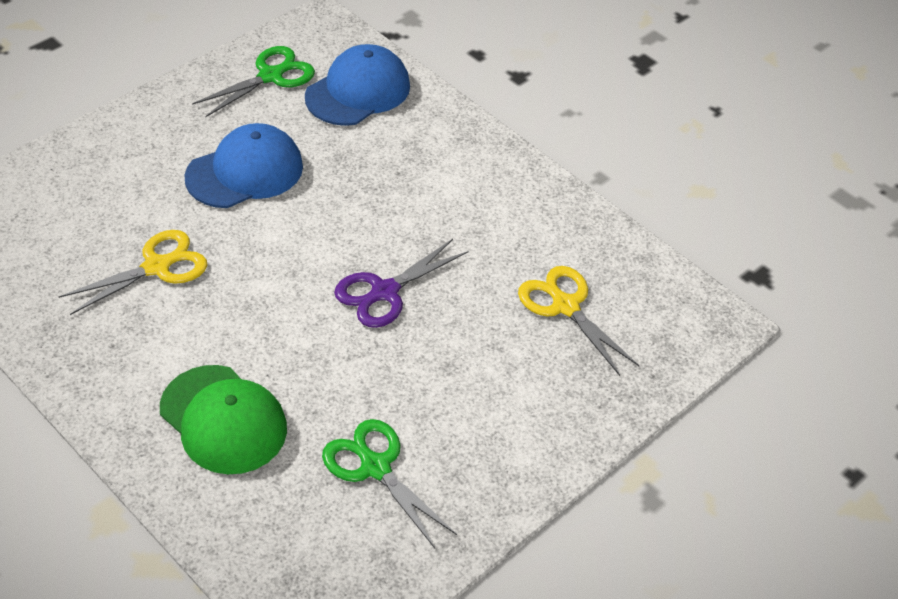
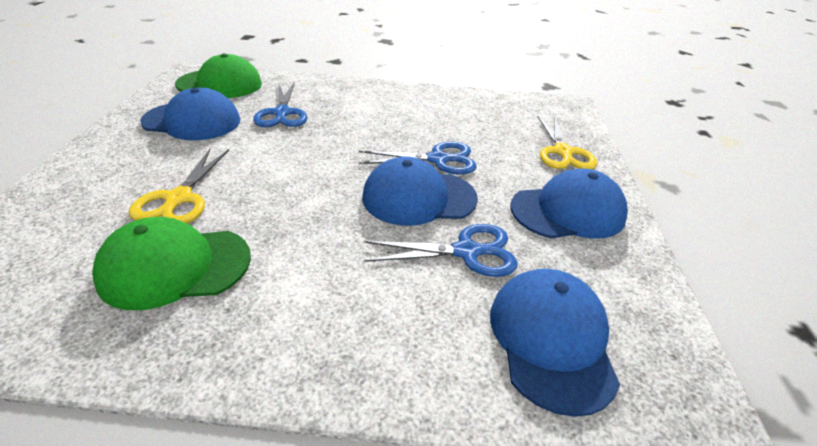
blue cap: 2 -> 4
blue scissors: 0 -> 3
green cap: 1 -> 2
green scissors: 2 -> 0
purple scissors: 1 -> 0

